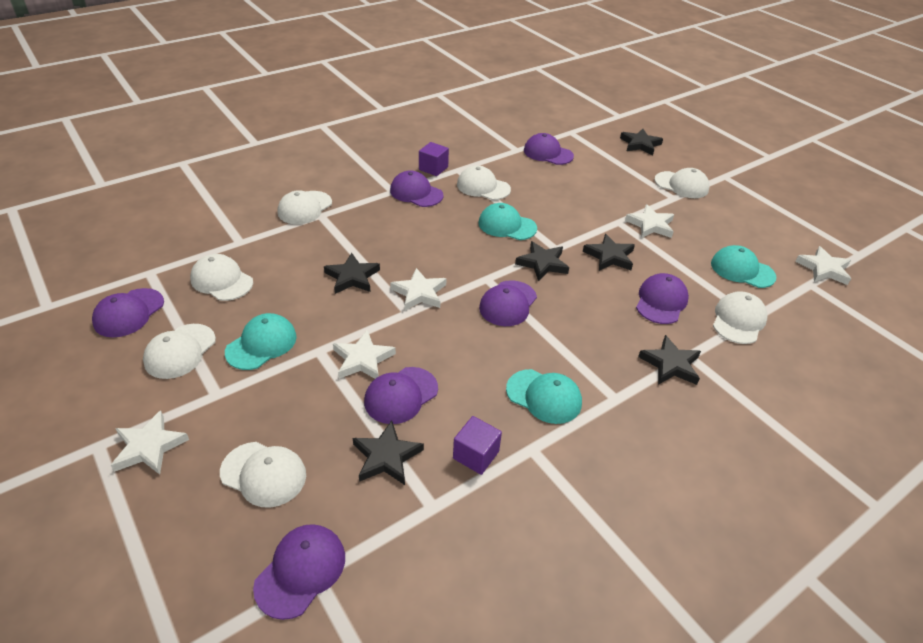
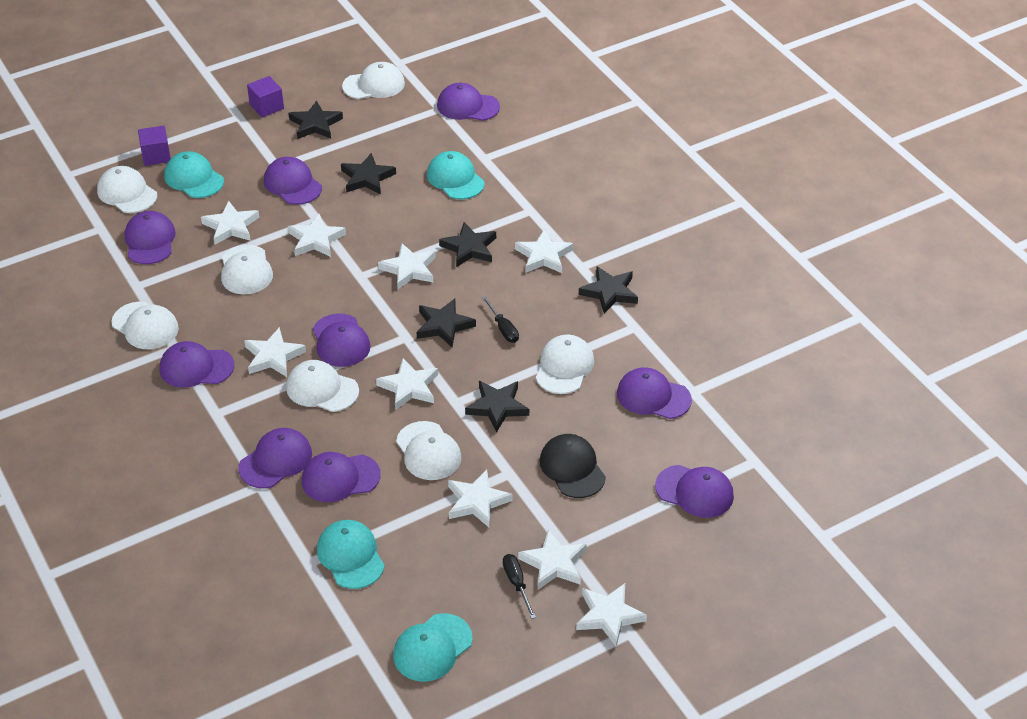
black cap: 0 -> 1
black screwdriver: 0 -> 2
purple cap: 7 -> 9
white star: 5 -> 9

